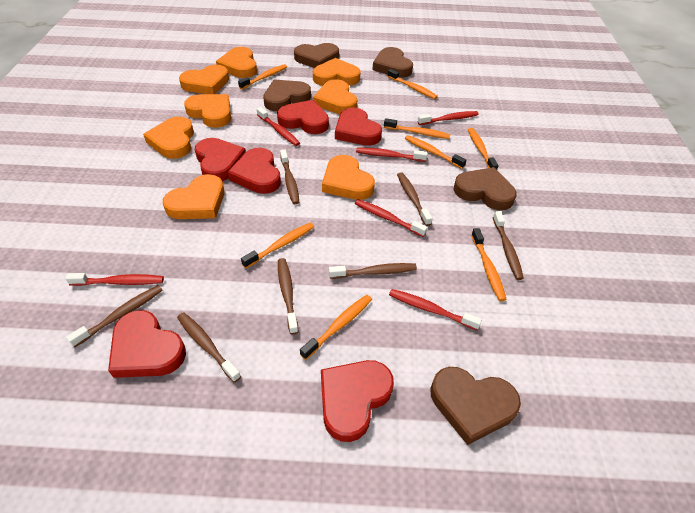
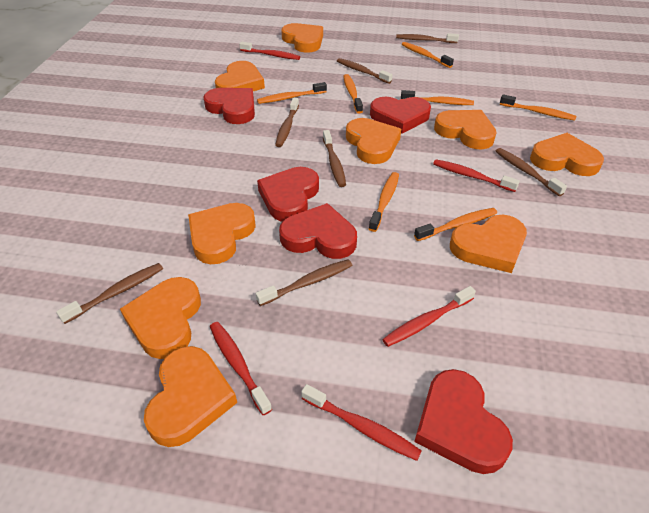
brown heart: 5 -> 0
orange heart: 8 -> 9
orange toothbrush: 8 -> 7
red heart: 6 -> 5
red toothbrush: 6 -> 5

